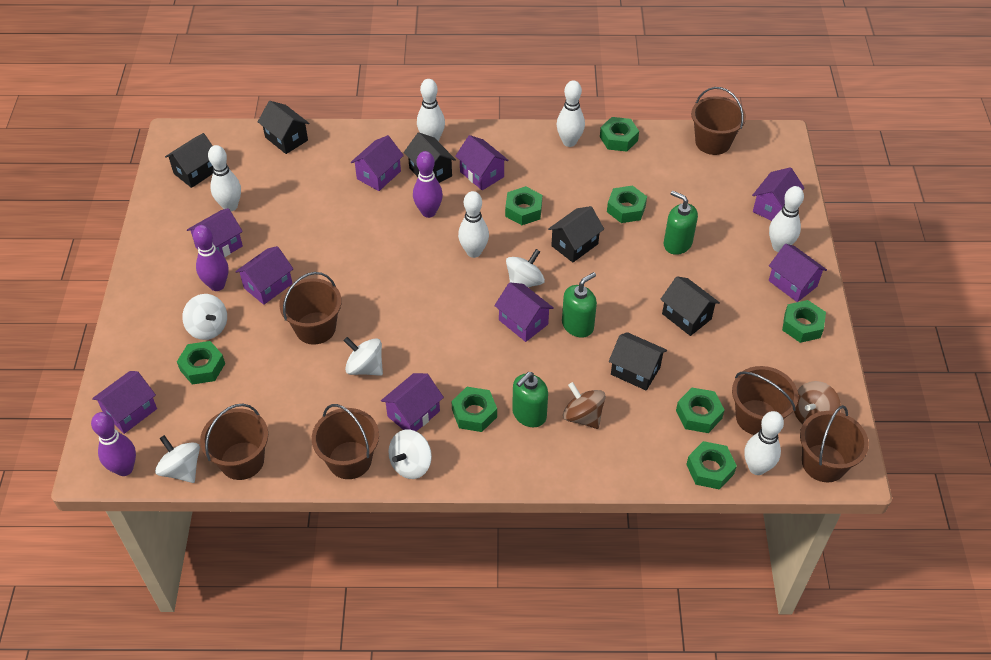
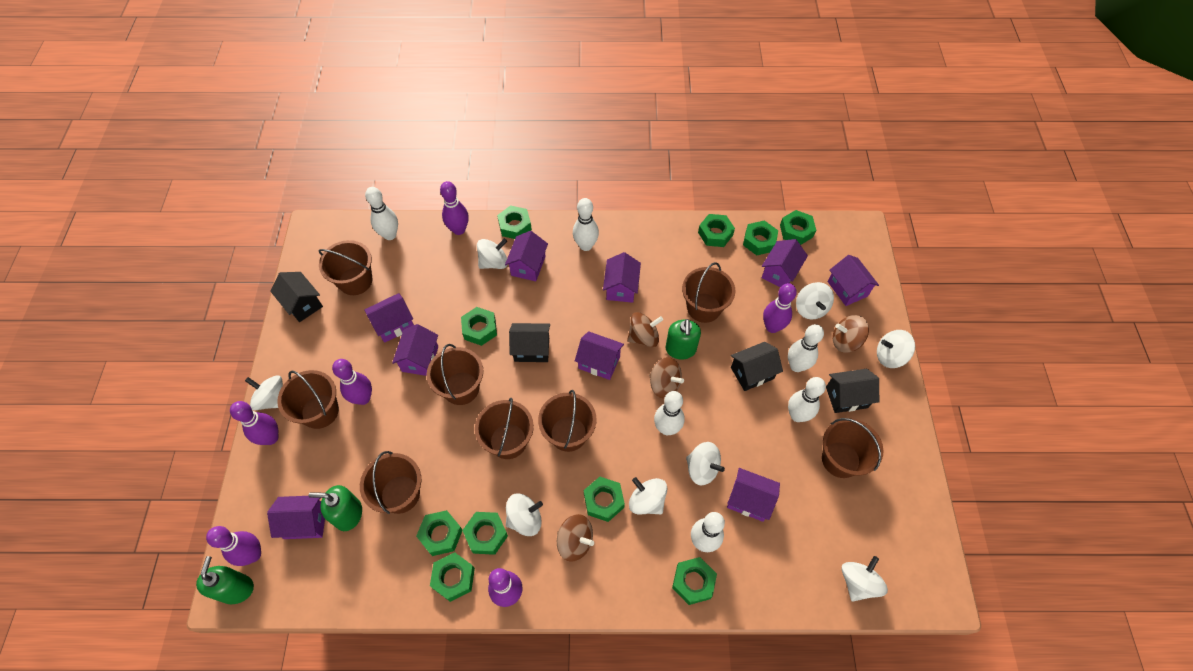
black house: 6 -> 4
brown bucket: 6 -> 8
brown spinning top: 2 -> 4
green nut: 8 -> 10
purple bowling pin: 3 -> 6
white spinning top: 5 -> 8

